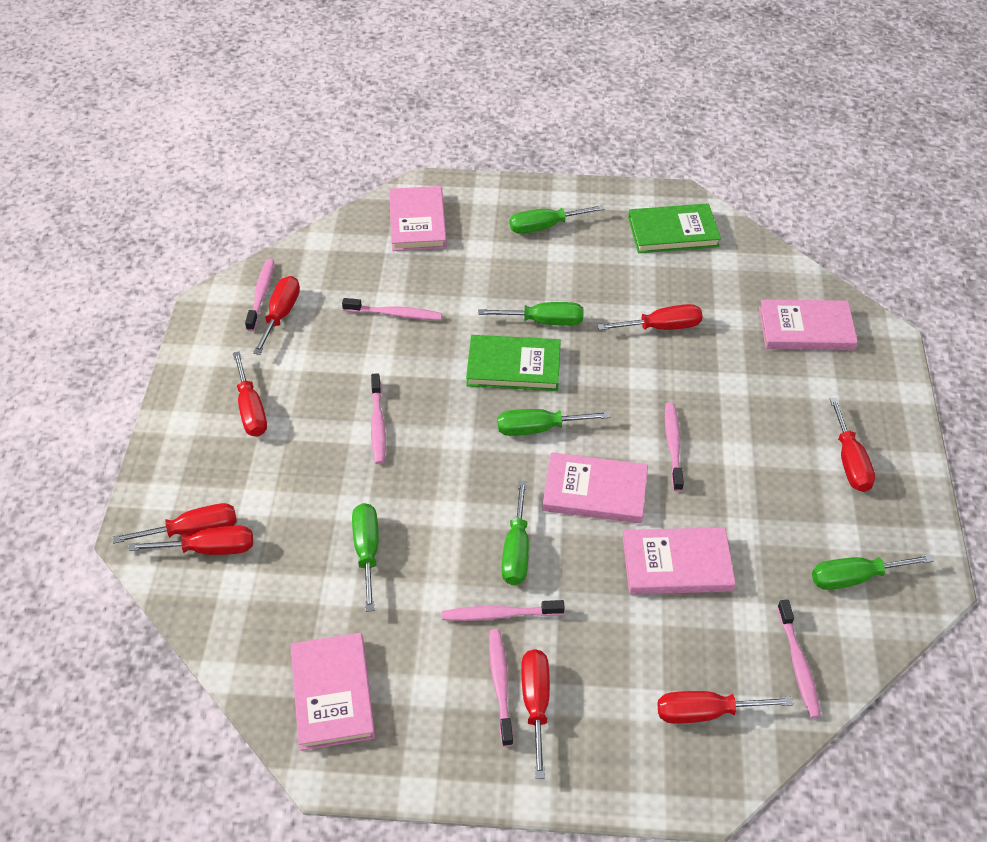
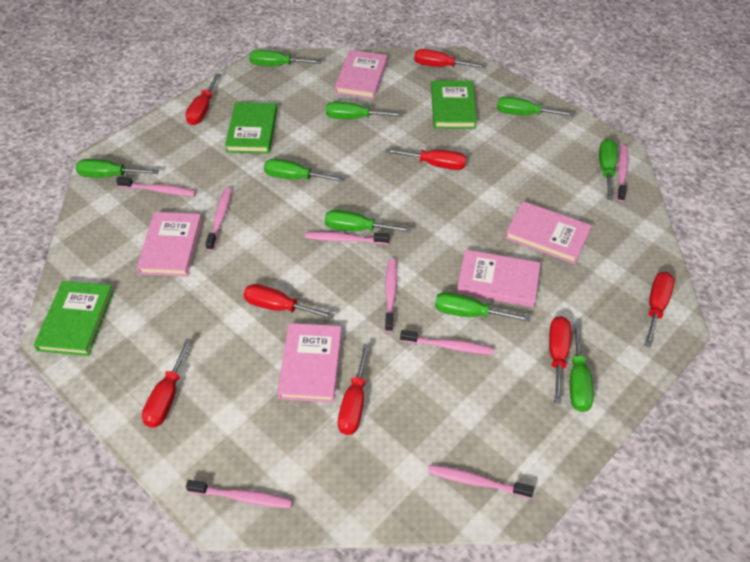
green book: 2 -> 3
green screwdriver: 6 -> 9
pink toothbrush: 7 -> 8

